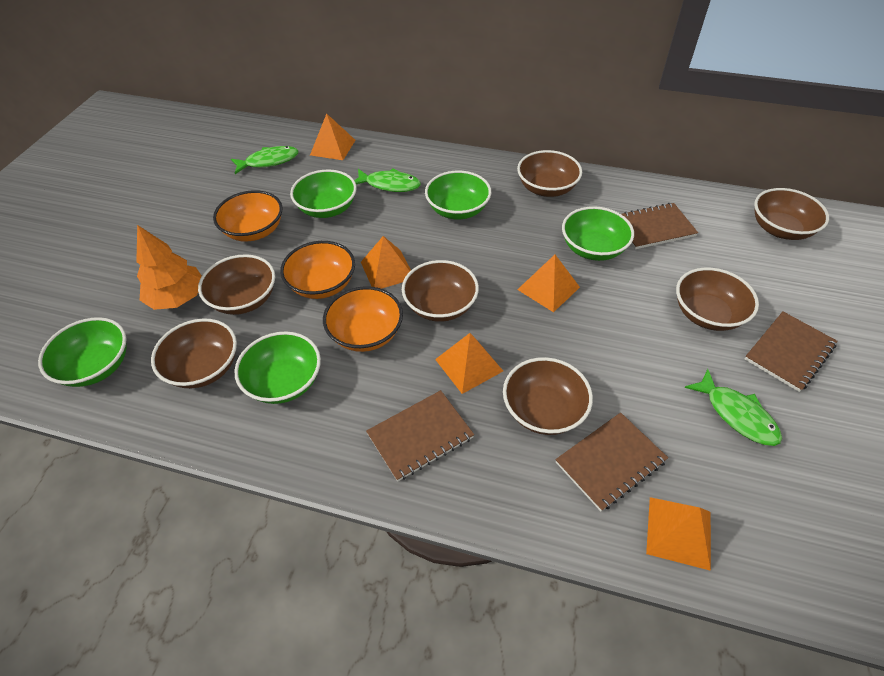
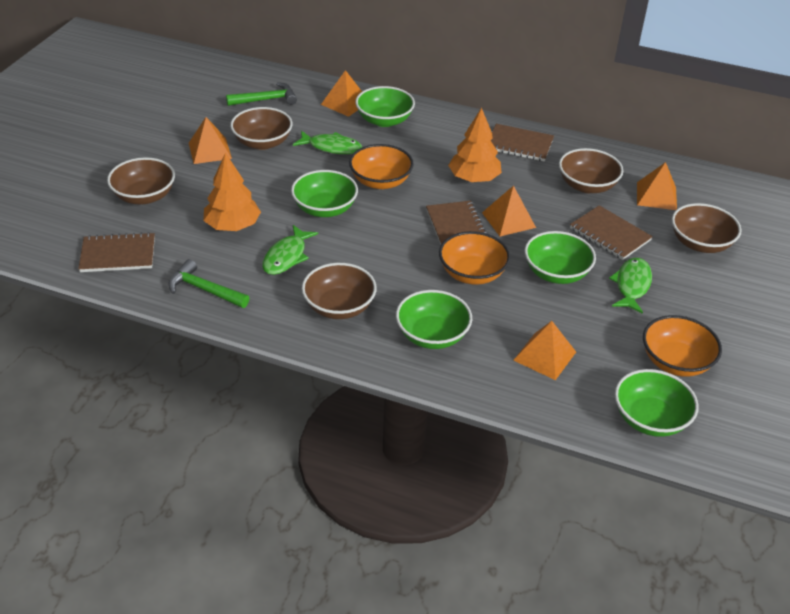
brown bowl: 7 -> 5
green hammer: 0 -> 2
orange tree: 1 -> 2

